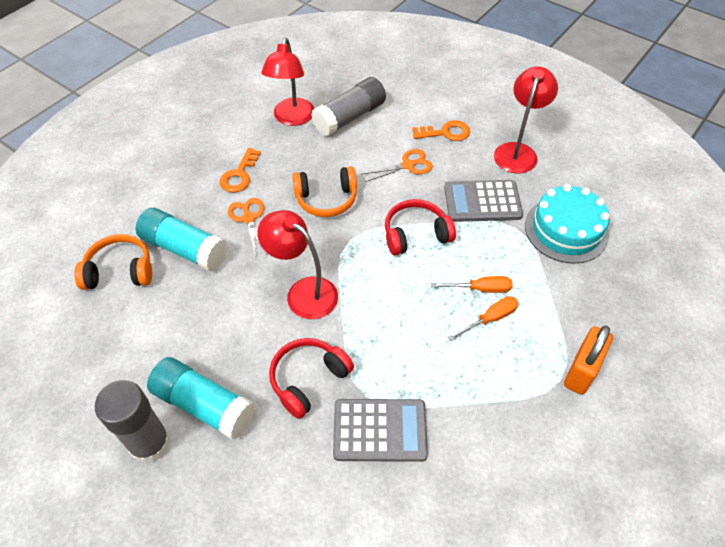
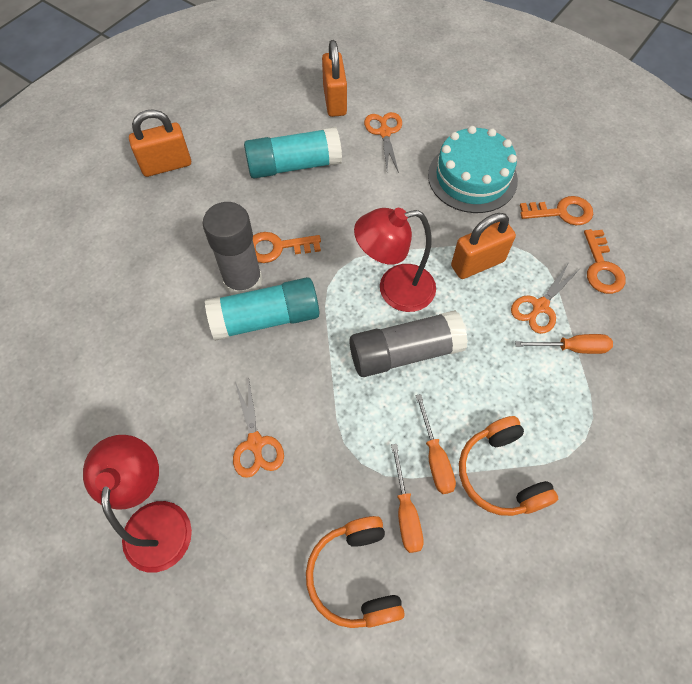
grey calculator: 2 -> 0
orange key: 2 -> 3
orange padlock: 1 -> 3
orange scissors: 2 -> 3
orange screwdriver: 2 -> 3
red headphones: 2 -> 0
red lamp: 3 -> 2

